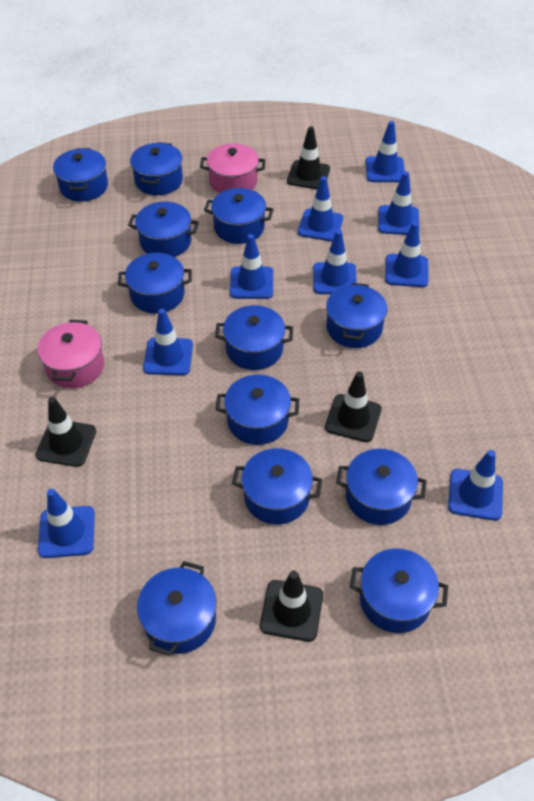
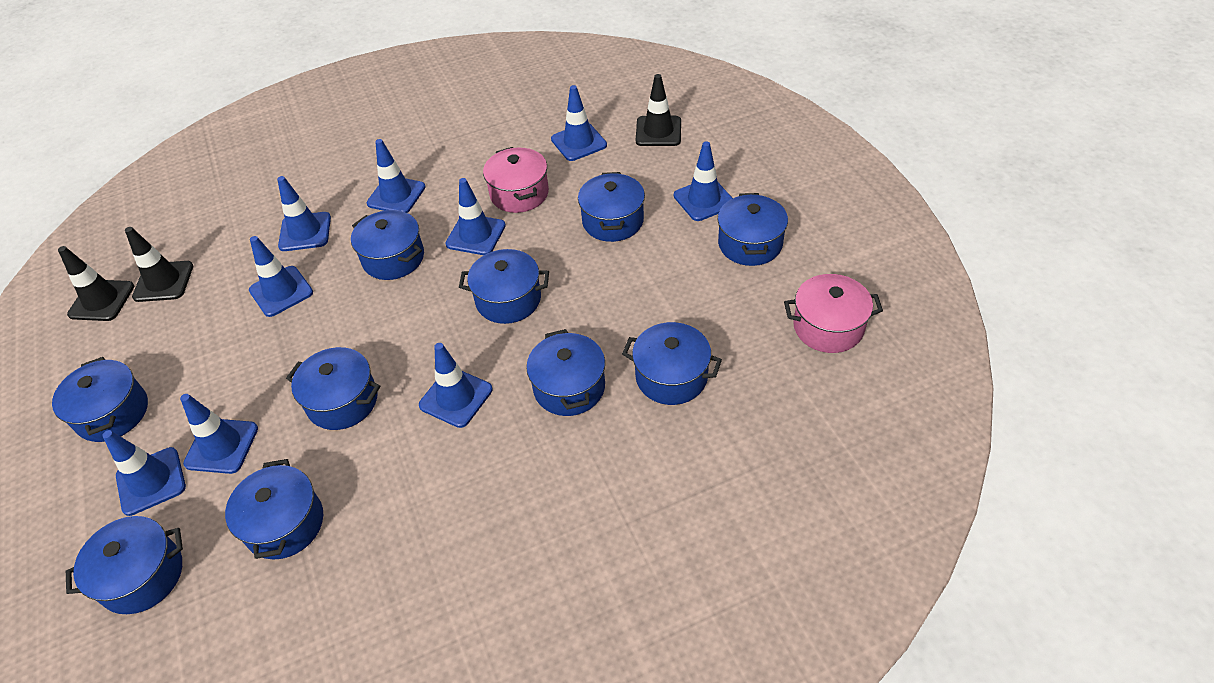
black traffic cone: 4 -> 3
blue pot: 12 -> 10

